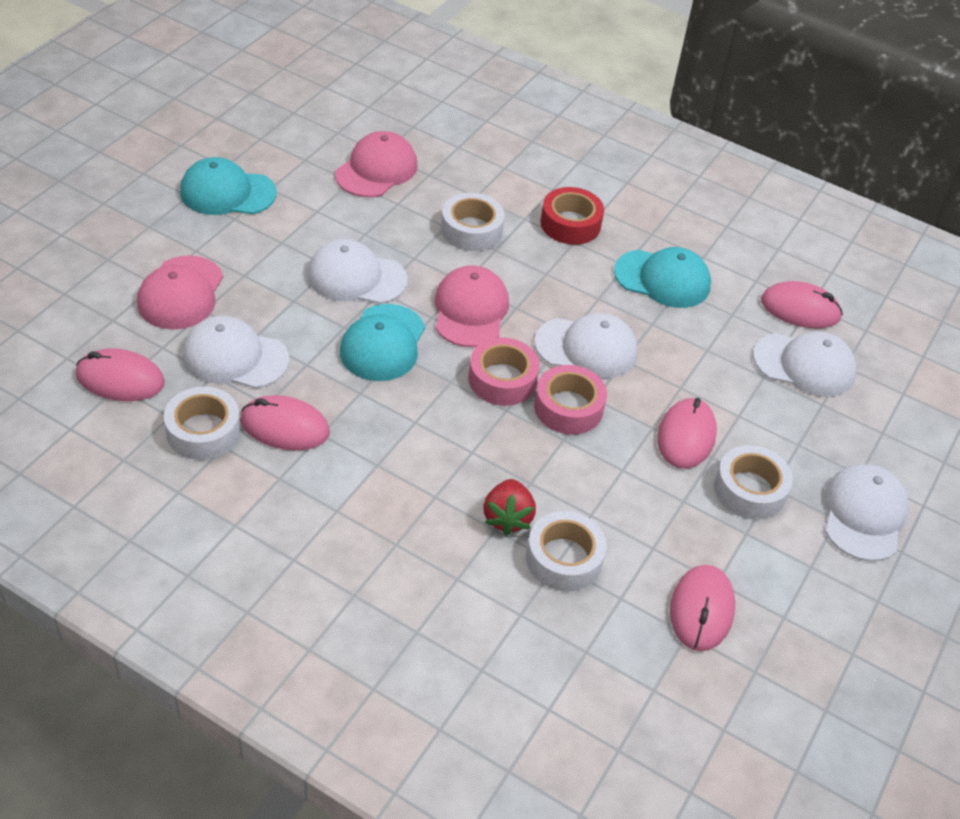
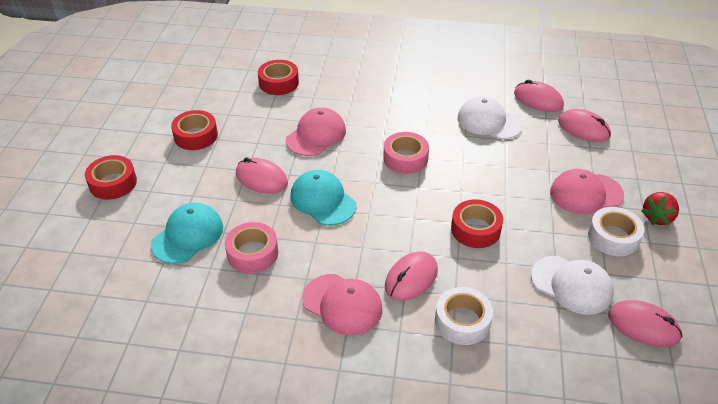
red tape: 1 -> 4
turquoise cap: 3 -> 2
white cap: 5 -> 2
white tape: 4 -> 2

